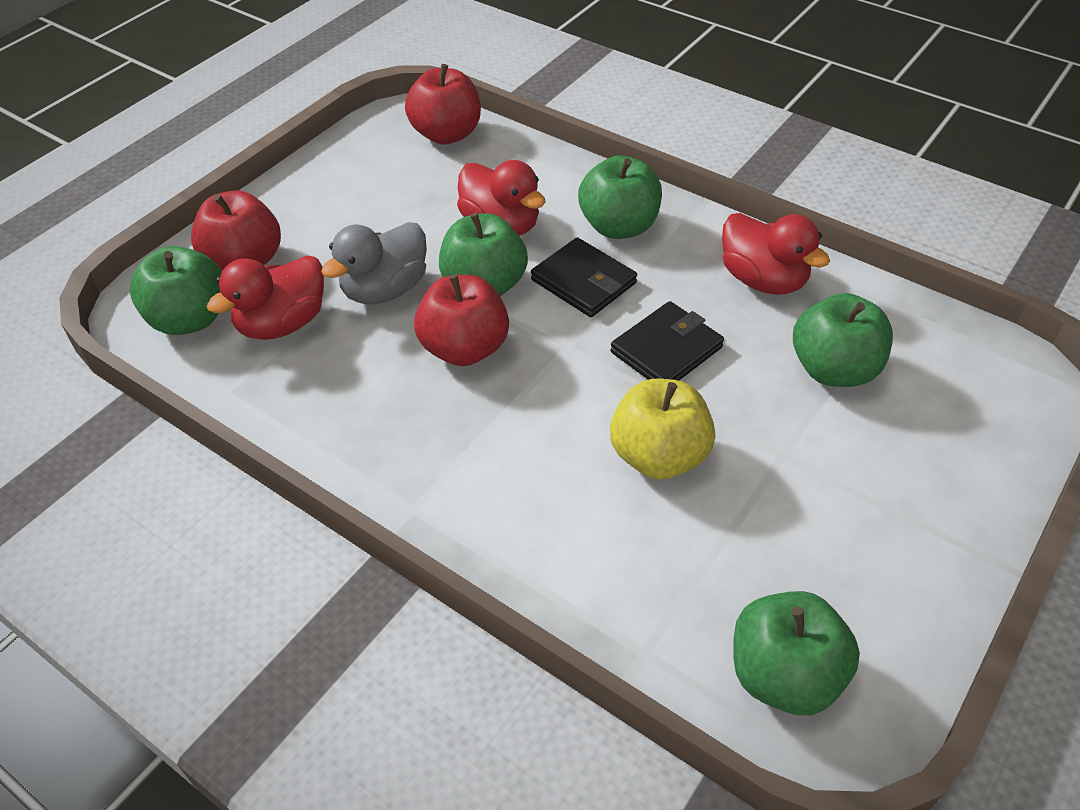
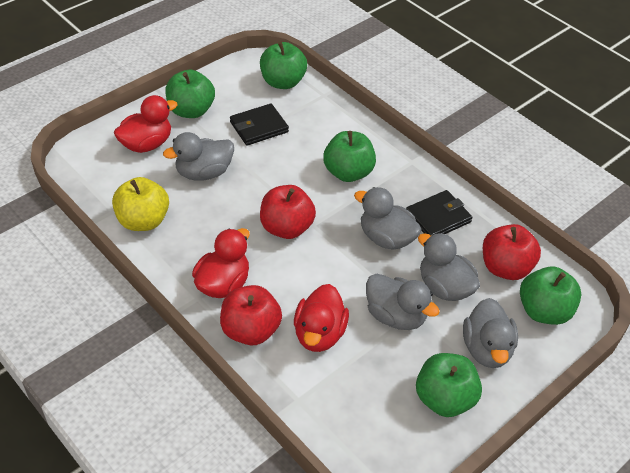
grey duck: 1 -> 5

